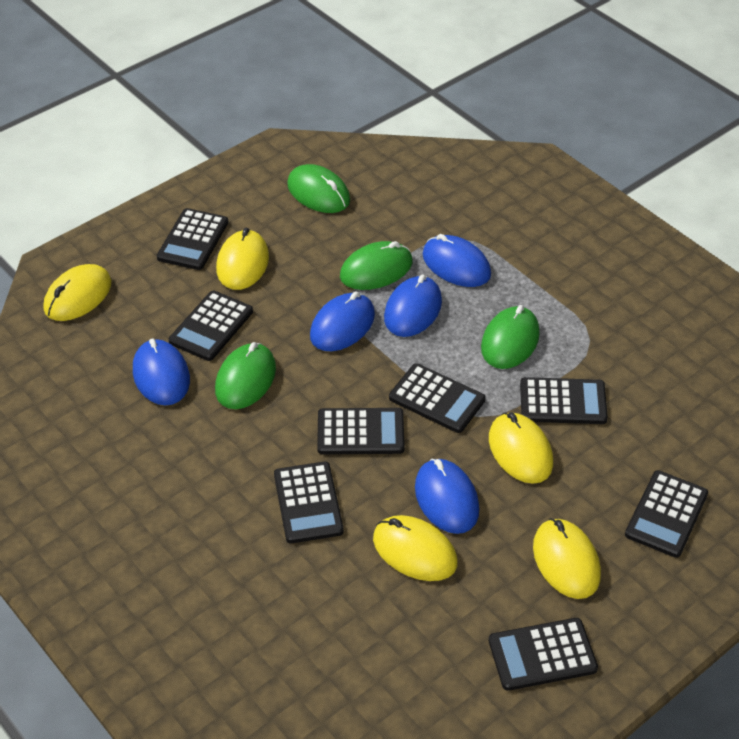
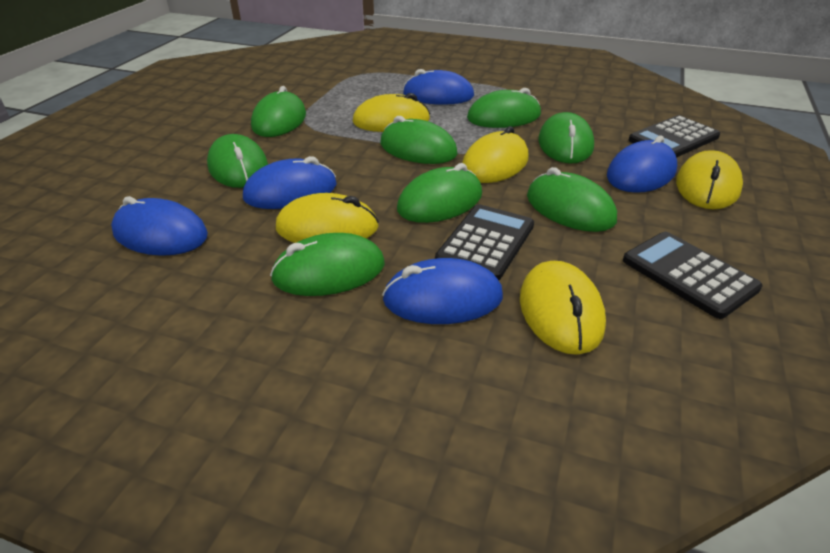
black calculator: 8 -> 3
green mouse: 4 -> 8

